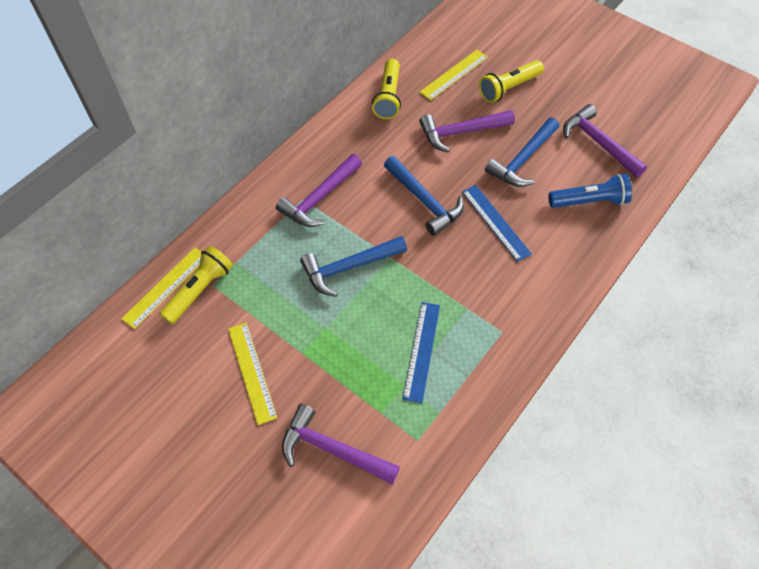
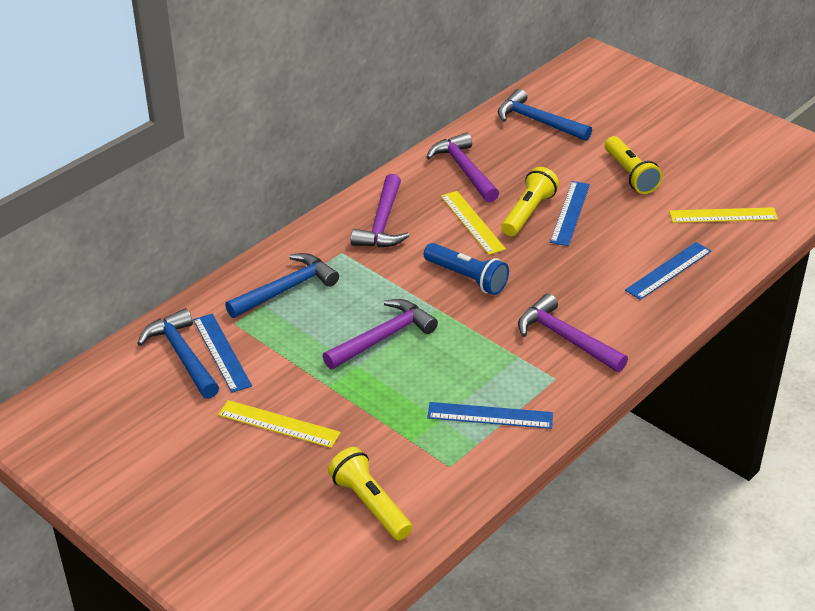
blue ruler: 2 -> 4

